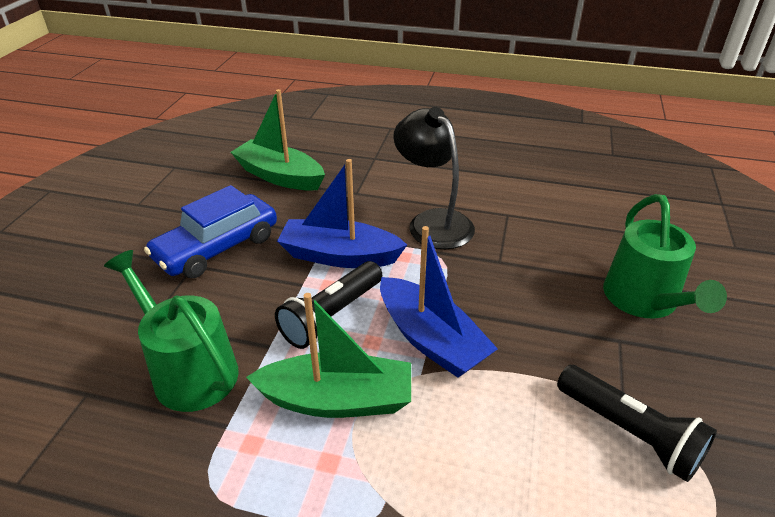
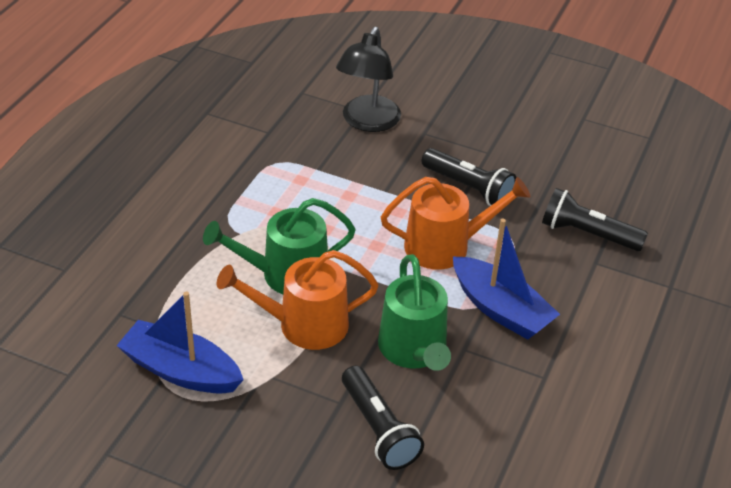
black flashlight: 2 -> 3
blue car: 1 -> 0
green boat: 2 -> 0
orange watering can: 0 -> 2

